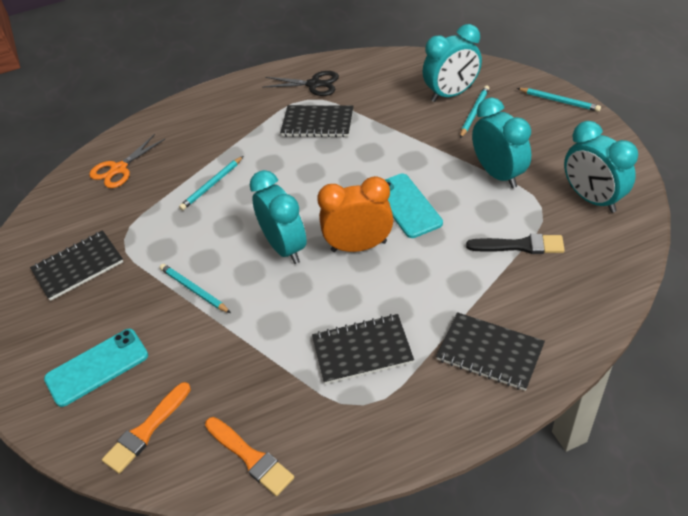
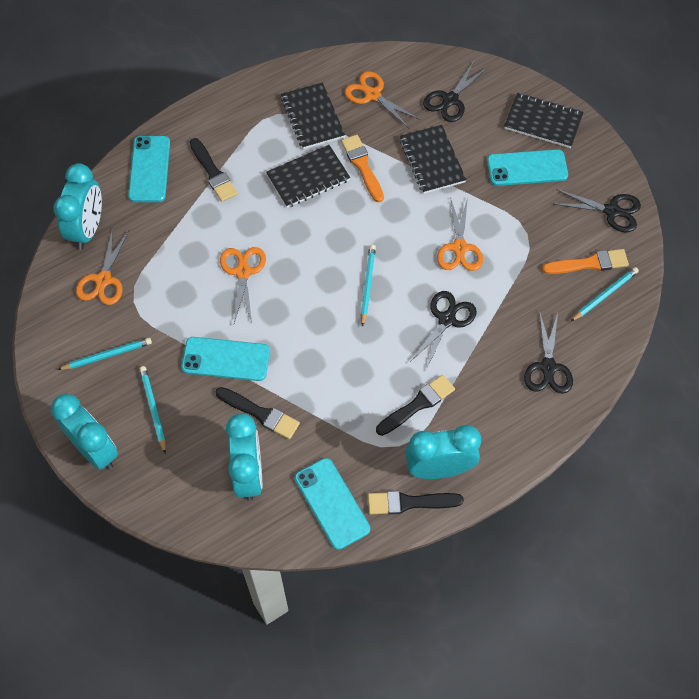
black brush: 1 -> 4
black scissors: 1 -> 4
orange clock: 1 -> 0
orange scissors: 1 -> 4
turquoise phone: 2 -> 4

